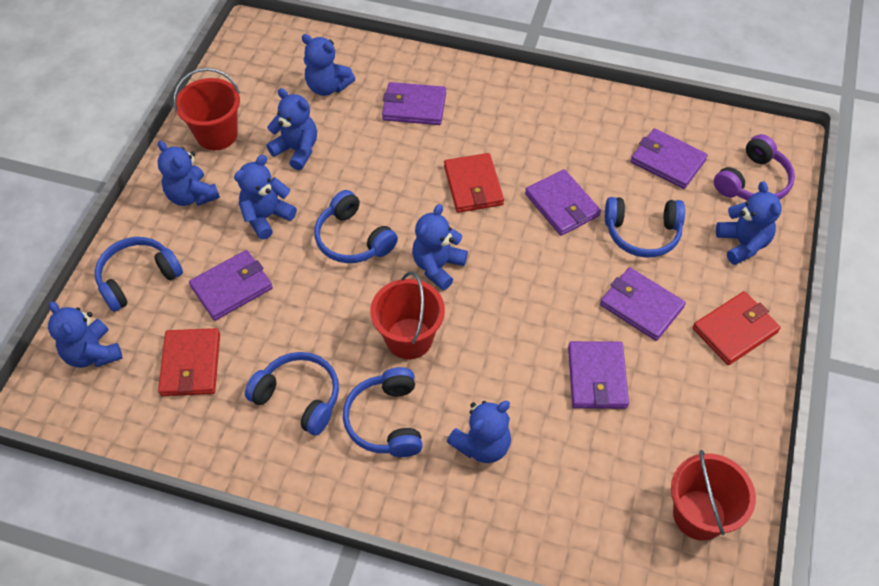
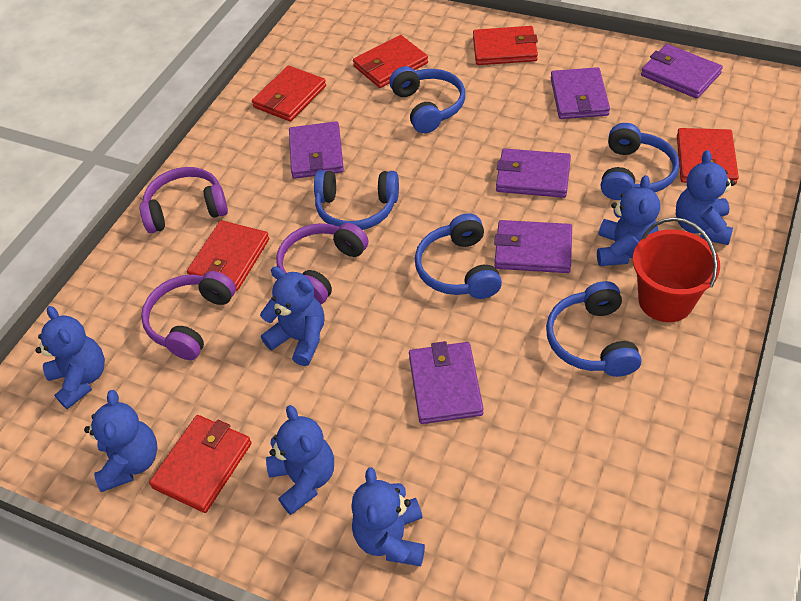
blue teddy bear: 8 -> 7
purple headphones: 1 -> 3
red bucket: 3 -> 1
red wallet: 3 -> 6

